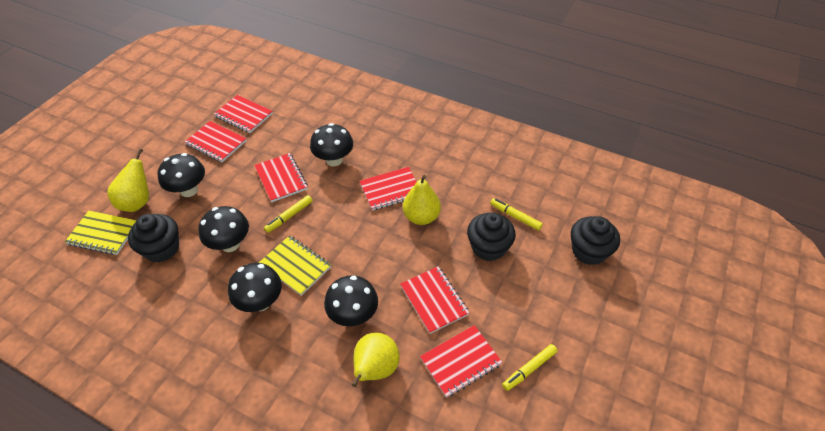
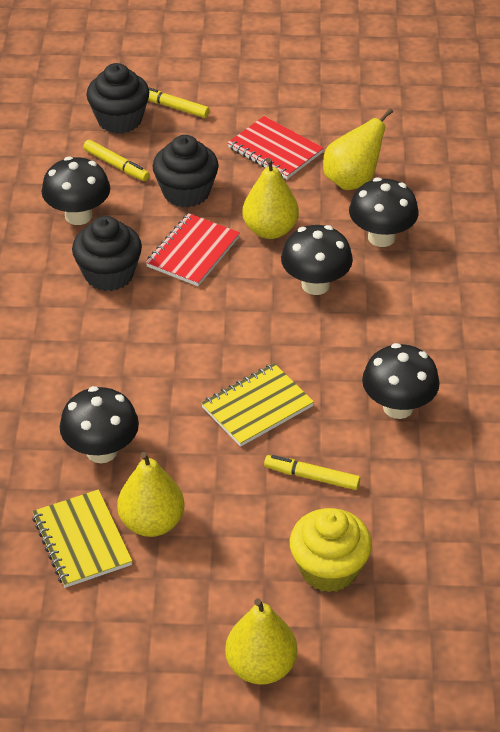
red notebook: 6 -> 2
yellow cupcake: 0 -> 1
yellow pear: 3 -> 4

